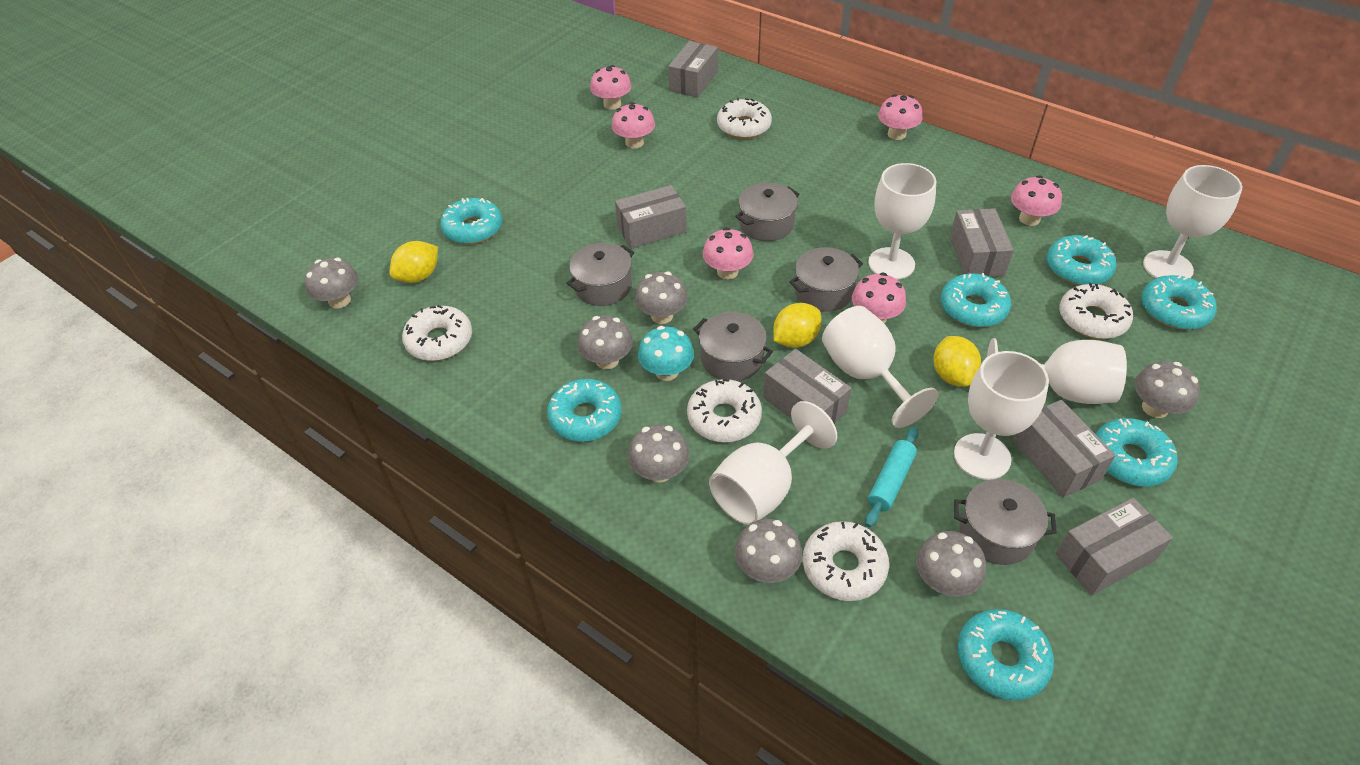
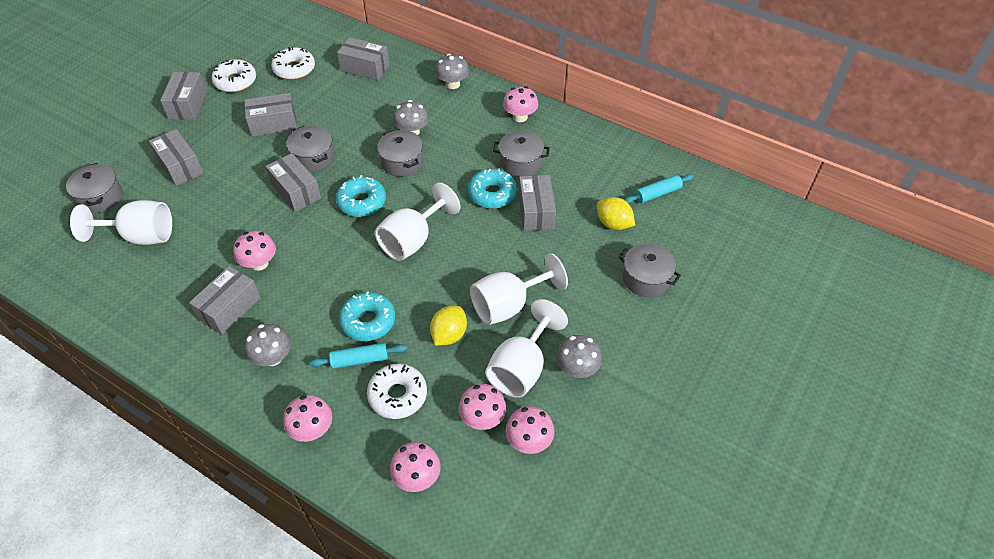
grey box: 6 -> 7
grey mushroom: 7 -> 4
turquoise donut: 7 -> 3
turquoise mushroom: 1 -> 0
turquoise rolling pin: 1 -> 2
white donut: 5 -> 3
white goblet: 6 -> 4
yellow lemon: 3 -> 2

